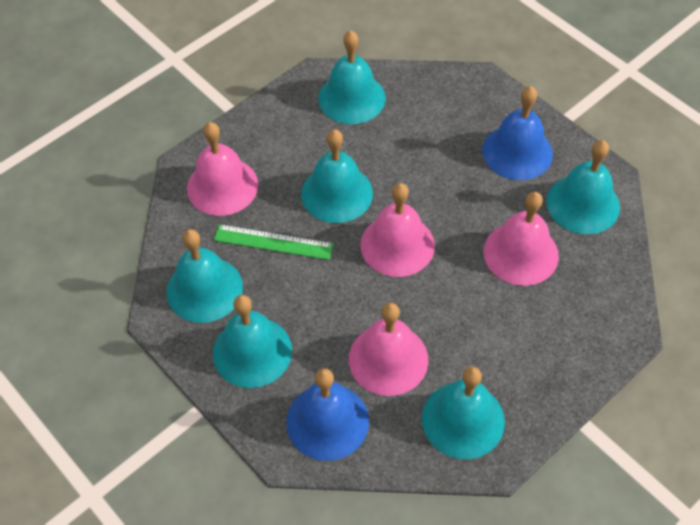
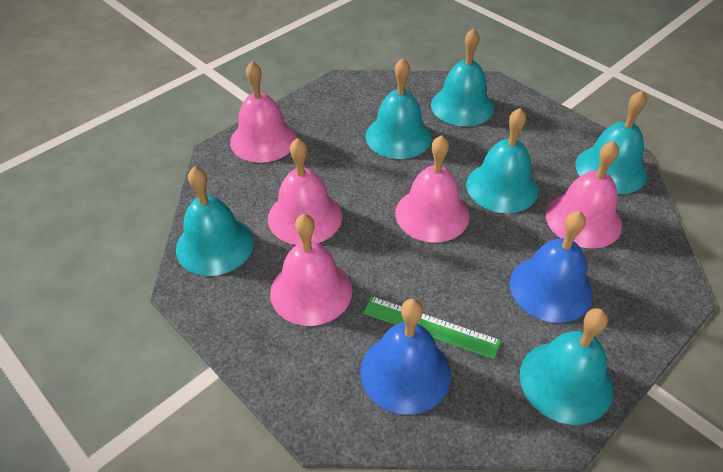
pink bell: 4 -> 5

